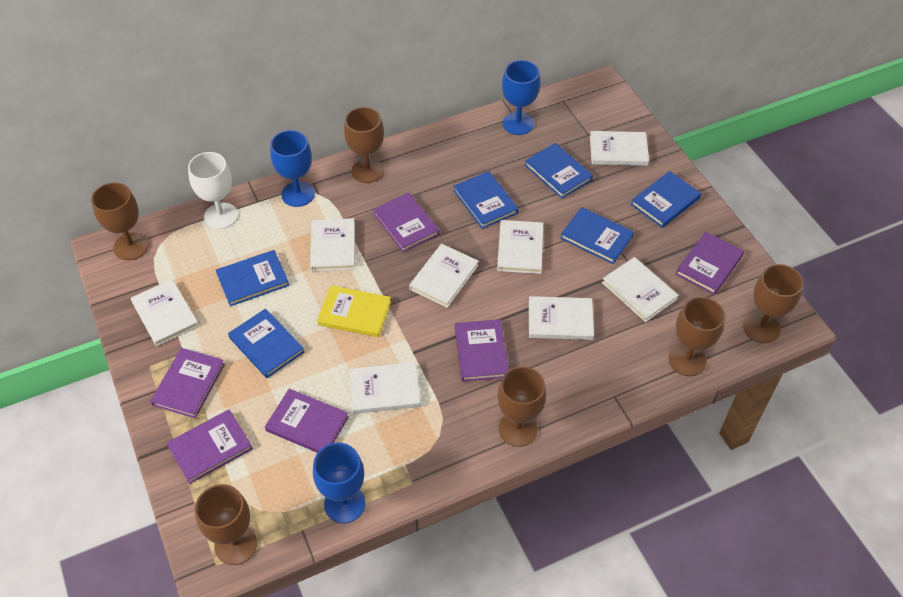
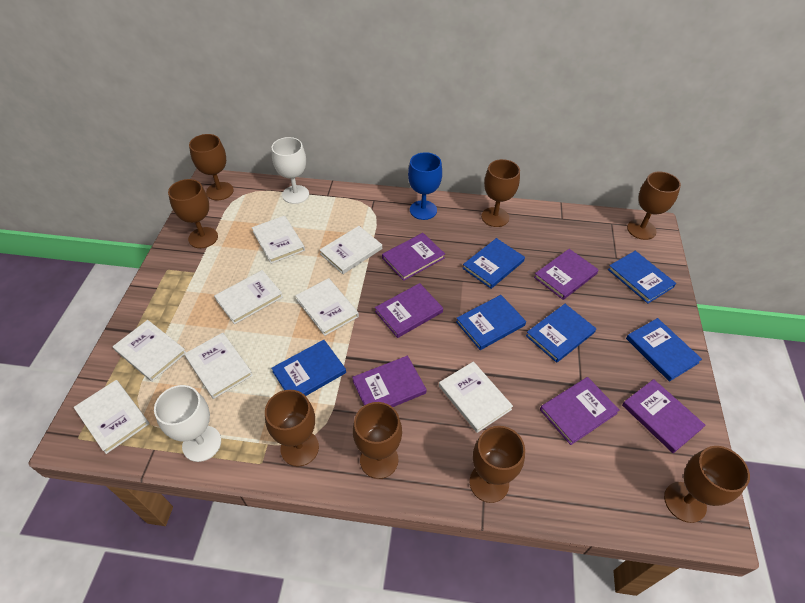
blue goblet: 3 -> 1
brown goblet: 6 -> 8
white goblet: 1 -> 2
yellow book: 1 -> 0

